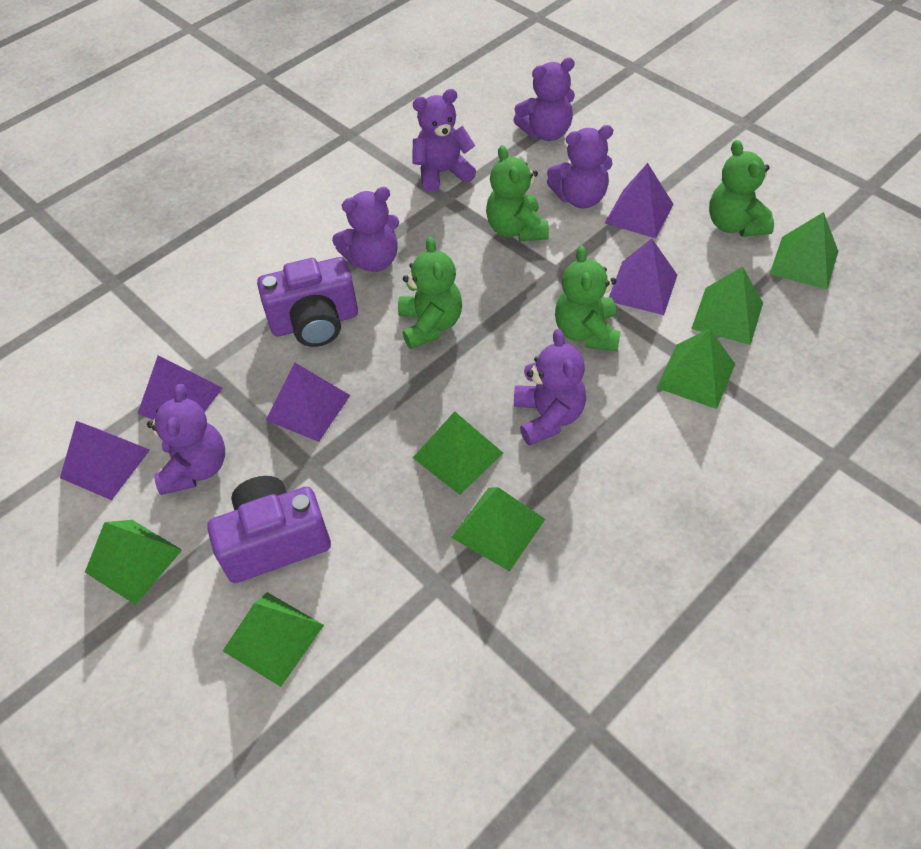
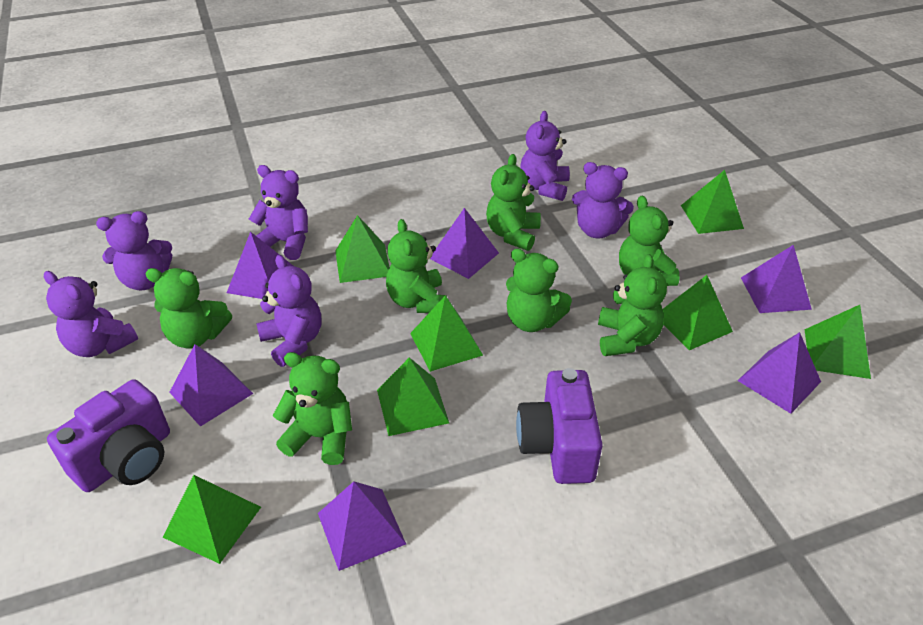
green teddy bear: 4 -> 7
purple pyramid: 5 -> 6

